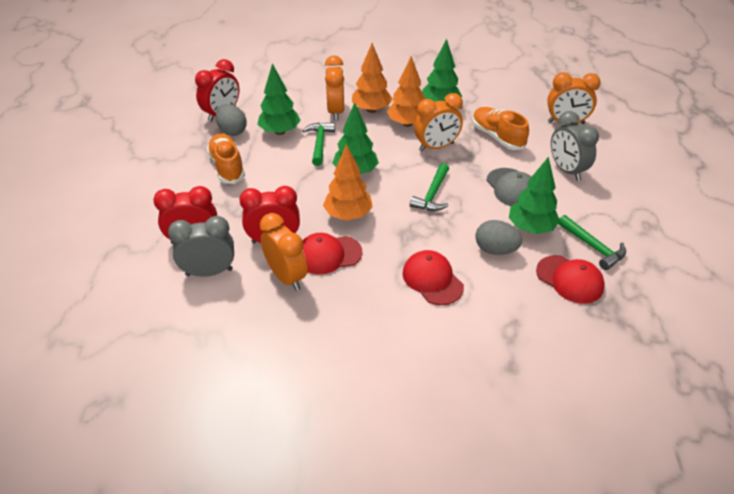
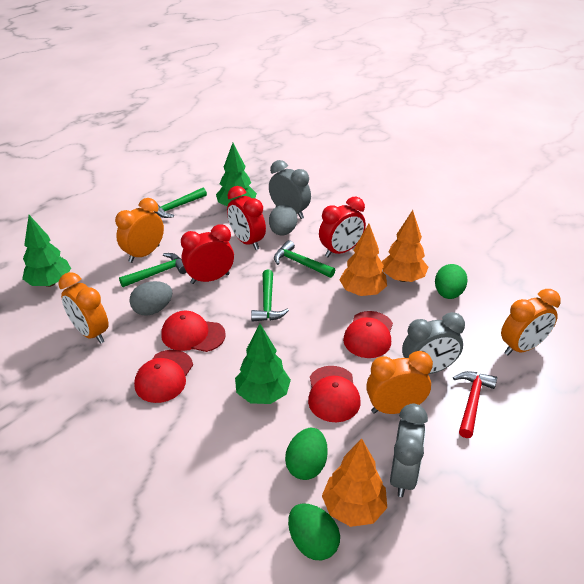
green egg: 0 -> 3
green hammer: 3 -> 4
green tree: 4 -> 3
grey cap: 1 -> 0
grey clock: 2 -> 3
orange shoe: 2 -> 0
red cap: 3 -> 4
red hammer: 0 -> 1

